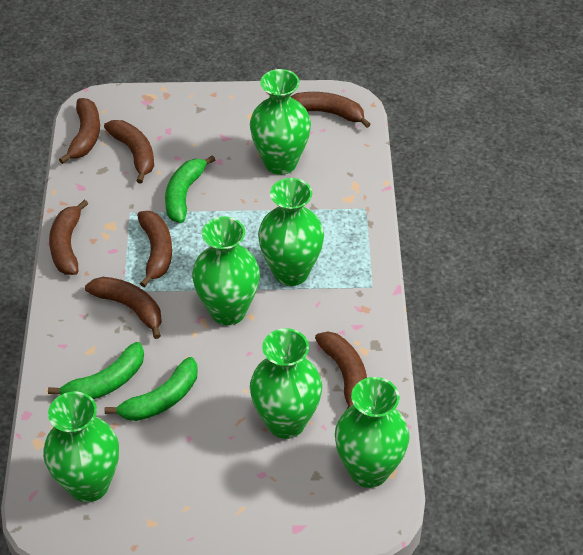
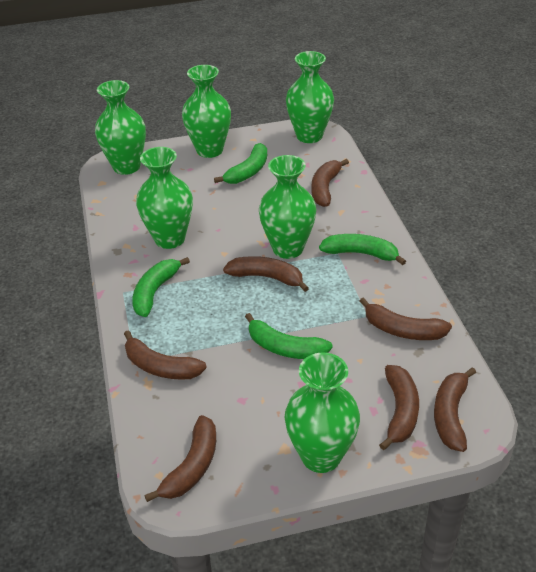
green banana: 3 -> 4

